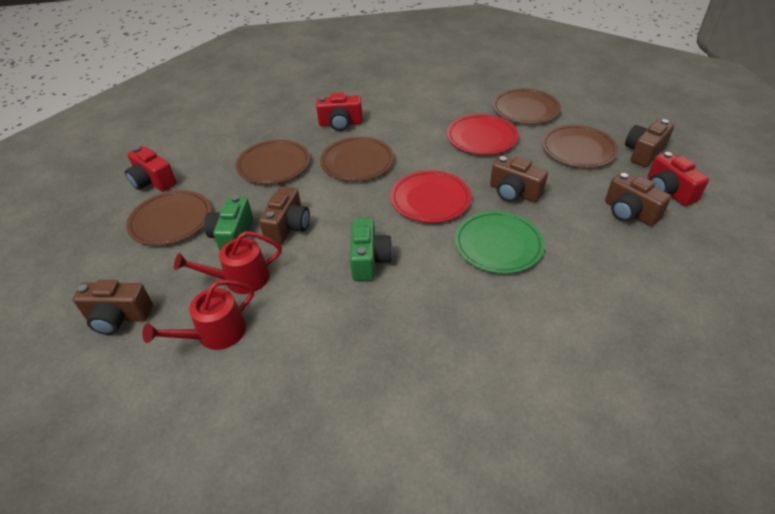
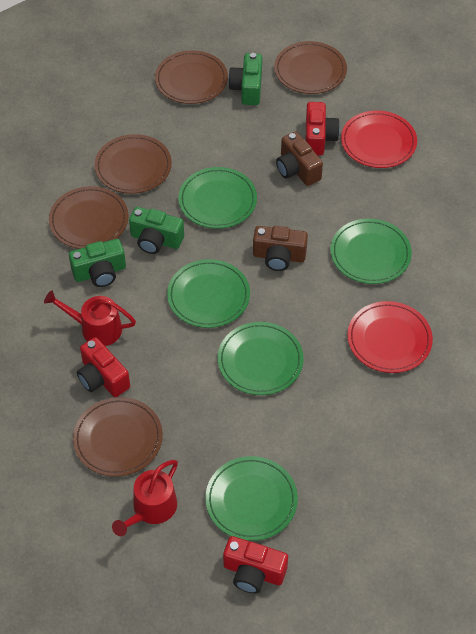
brown camera: 5 -> 2
green camera: 2 -> 3
green plate: 1 -> 5

